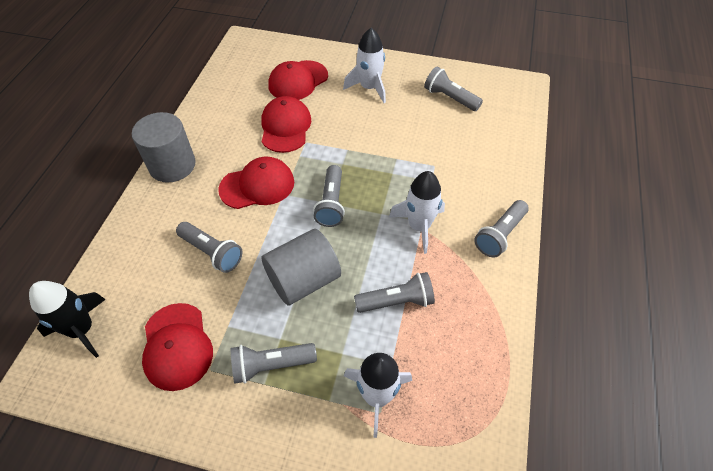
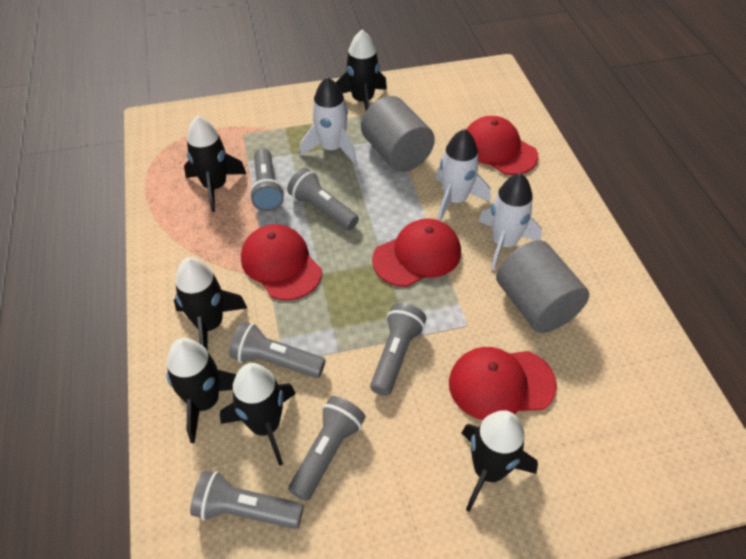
black rocket: 1 -> 6

